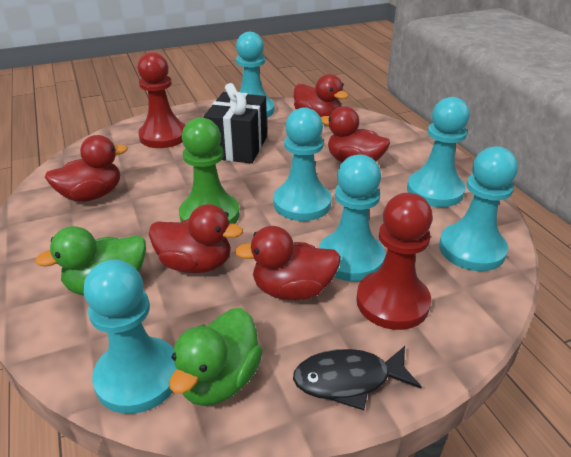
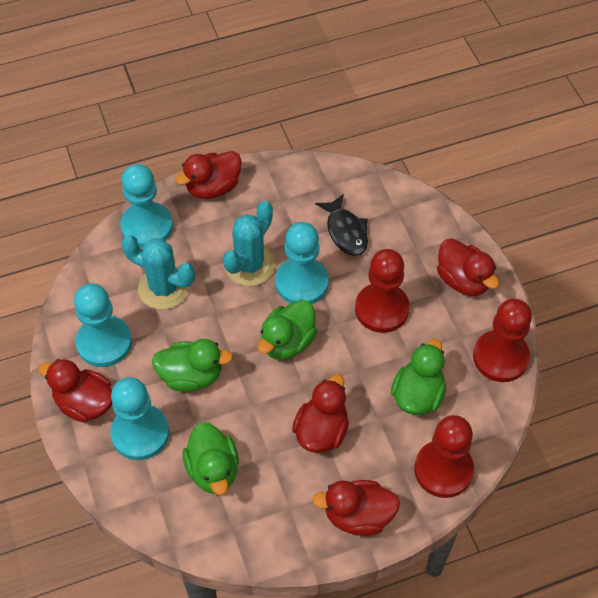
black gift: 1 -> 0
green duck: 2 -> 4
green pawn: 1 -> 0
red pawn: 2 -> 3
turquoise cactus: 0 -> 2
turquoise pawn: 6 -> 4

